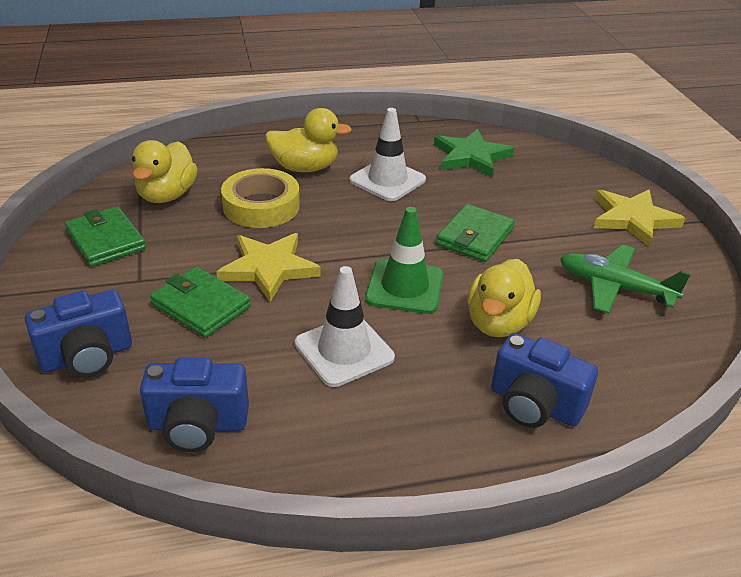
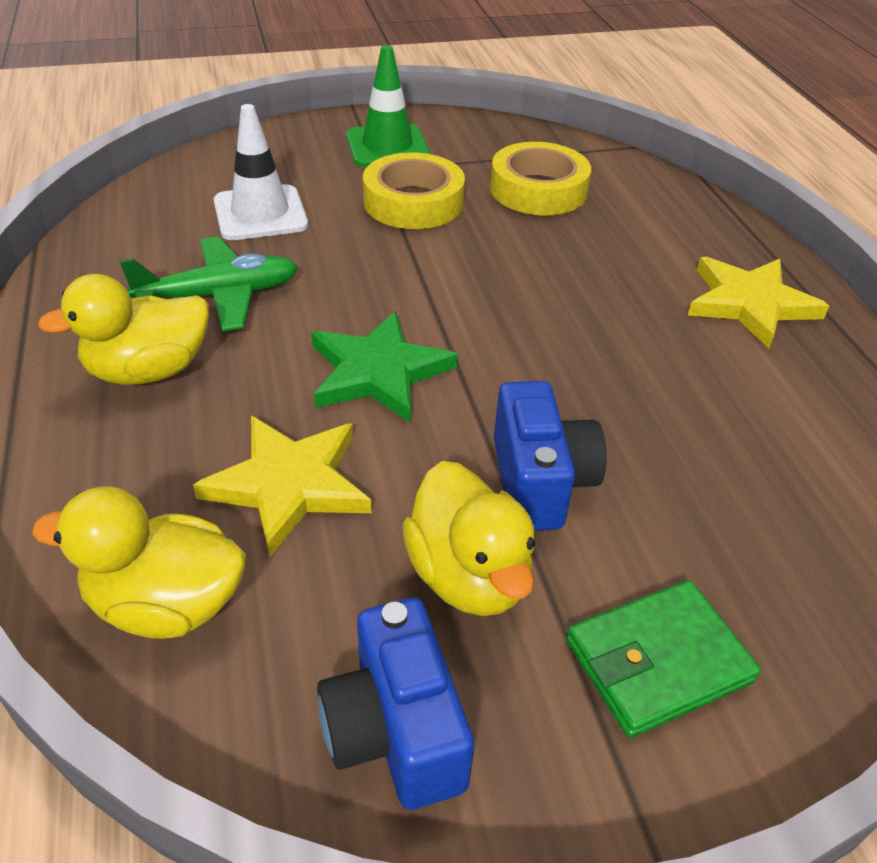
blue camera: 3 -> 2
green wallet: 3 -> 1
white traffic cone: 2 -> 1
yellow tape: 1 -> 2

